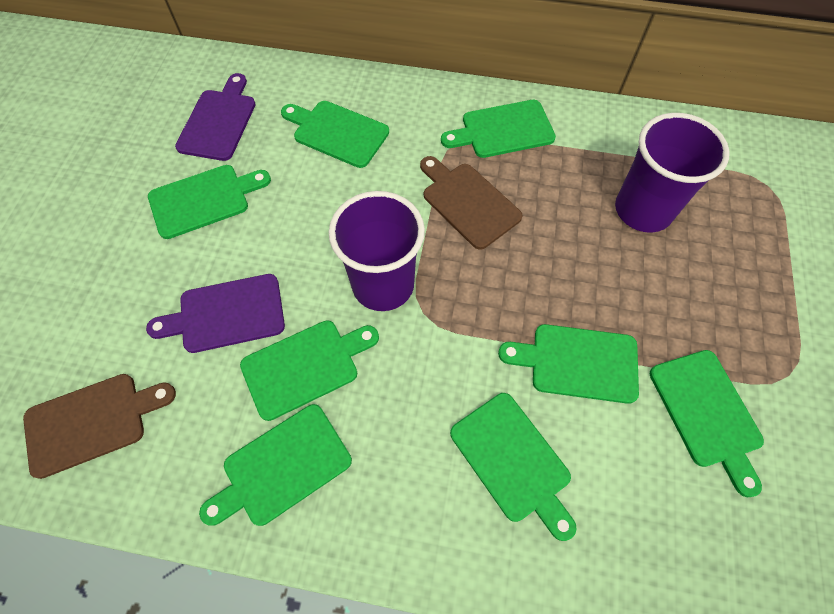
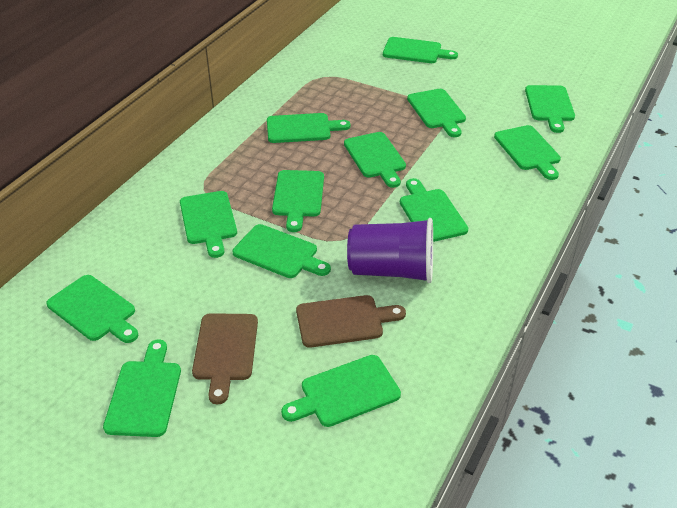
green cutting board: 8 -> 13
purple cup: 2 -> 1
purple cutting board: 2 -> 0

